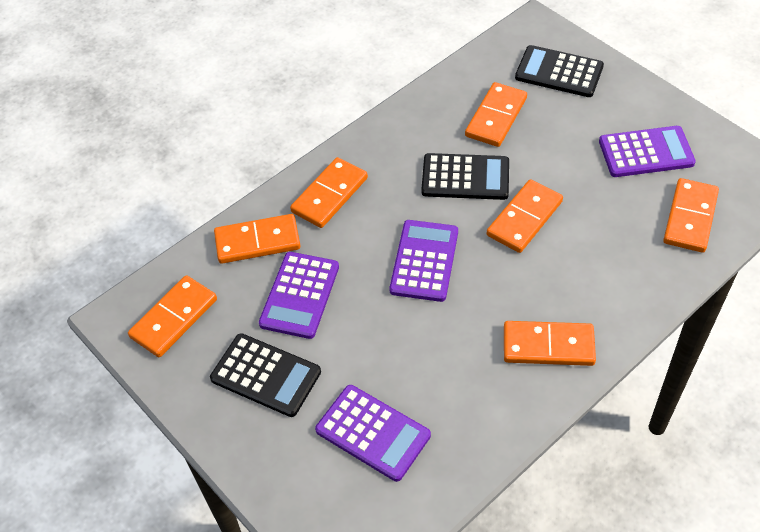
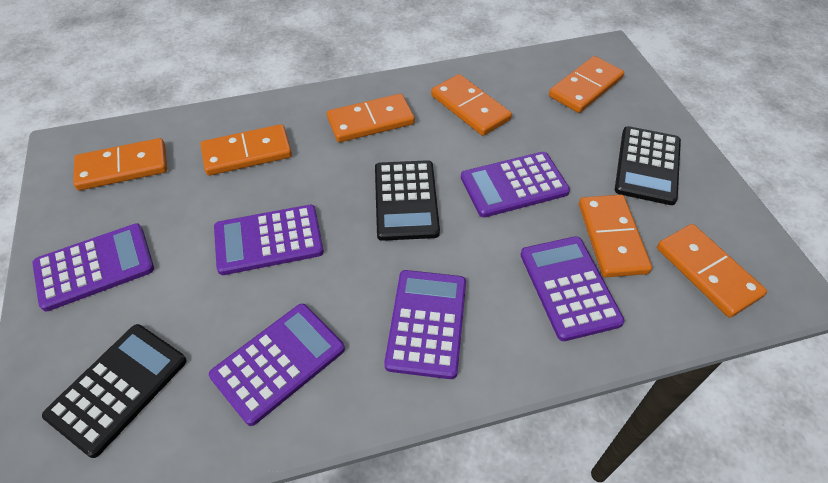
purple calculator: 4 -> 6

